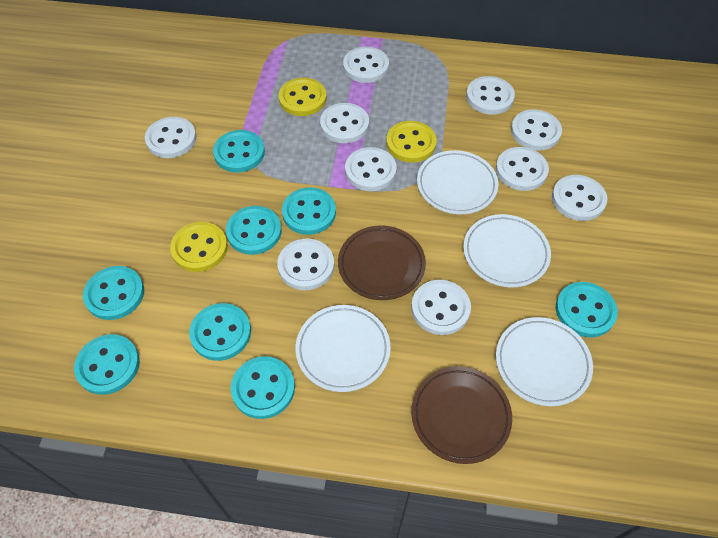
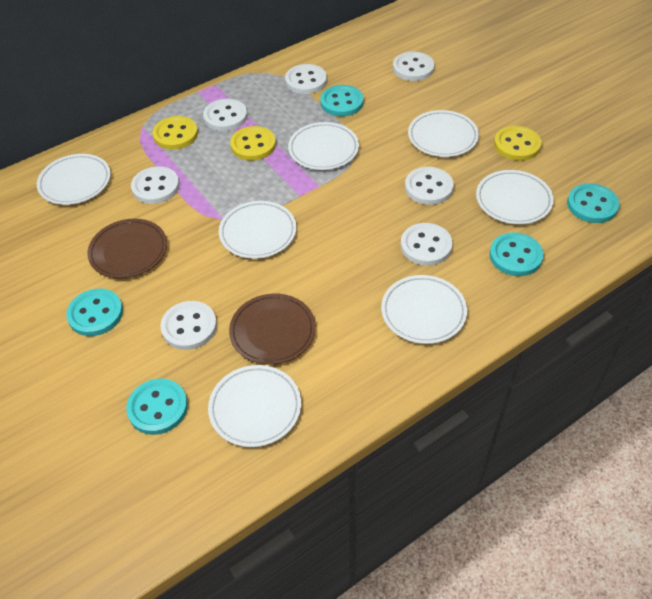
turquoise button: 8 -> 5
white button: 10 -> 7
white plate: 4 -> 7

